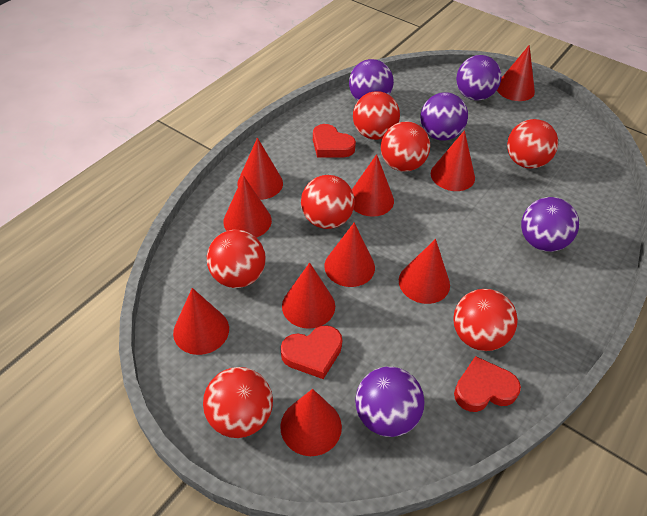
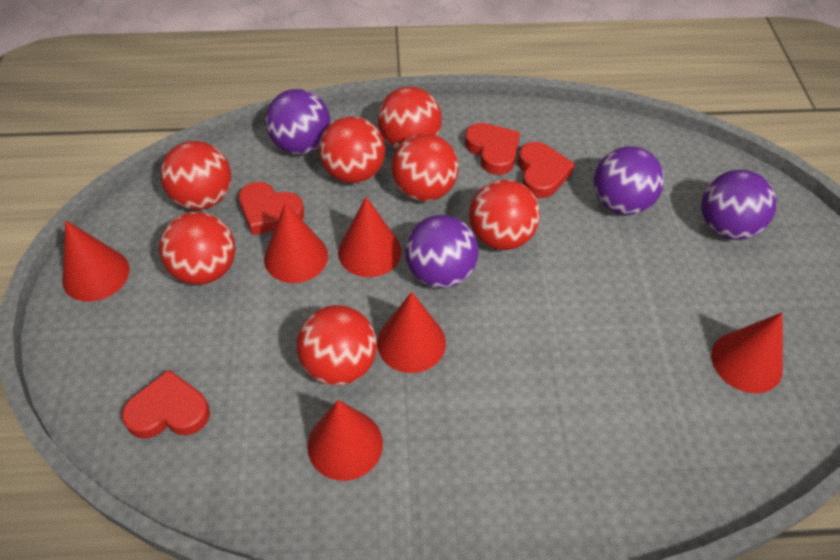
purple ball: 5 -> 4
red cone: 10 -> 6
red heart: 3 -> 4

